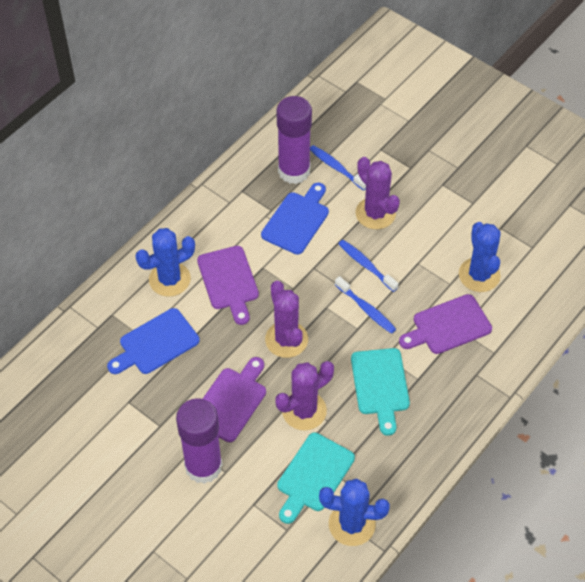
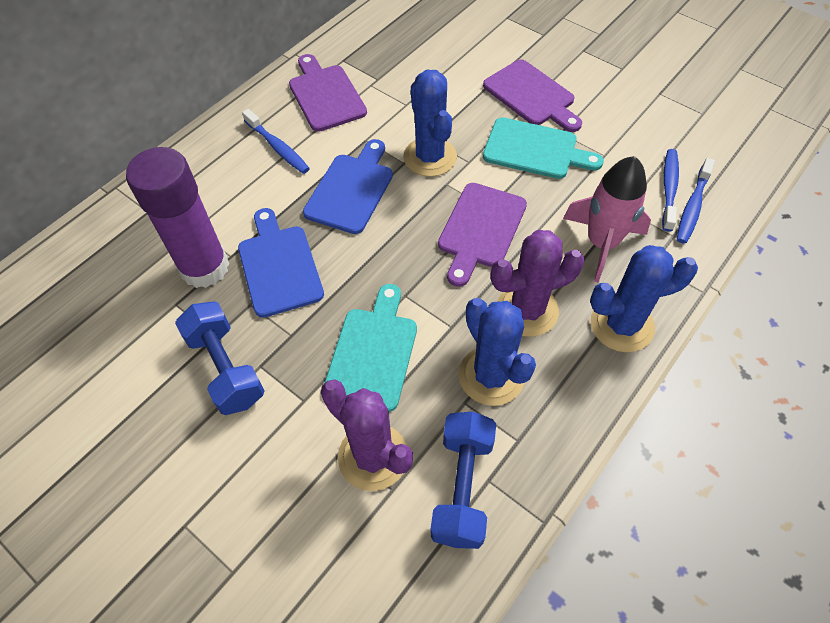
blue dumbbell: 0 -> 2
pink rocket: 0 -> 1
purple cactus: 3 -> 2
purple glue stick: 2 -> 1

